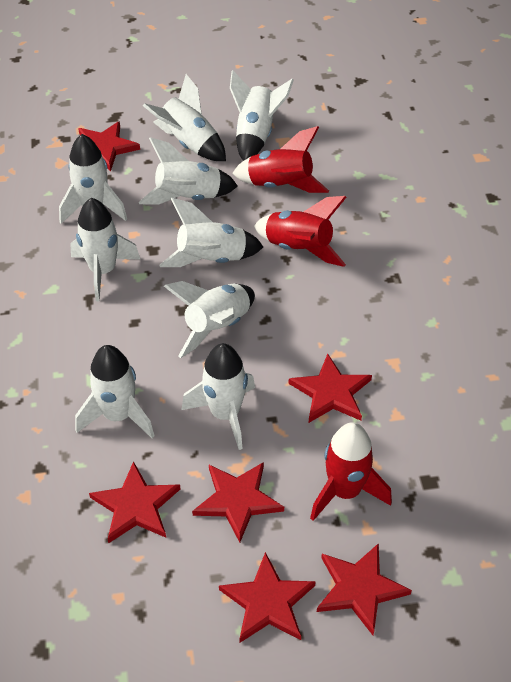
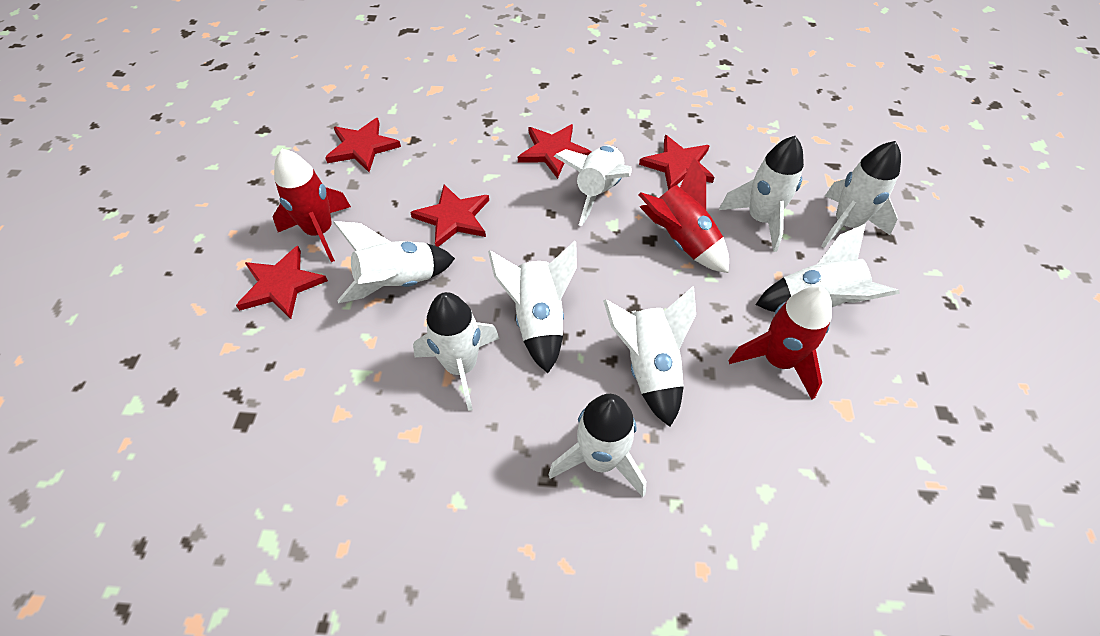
red star: 6 -> 5

